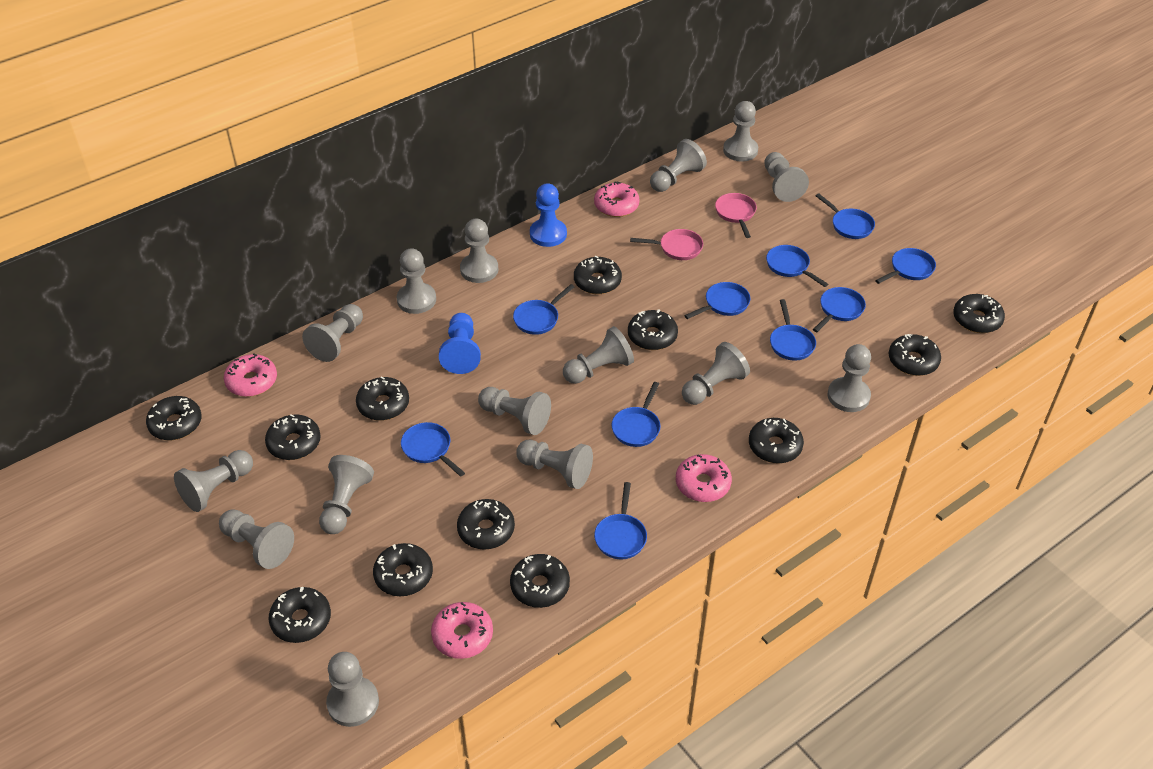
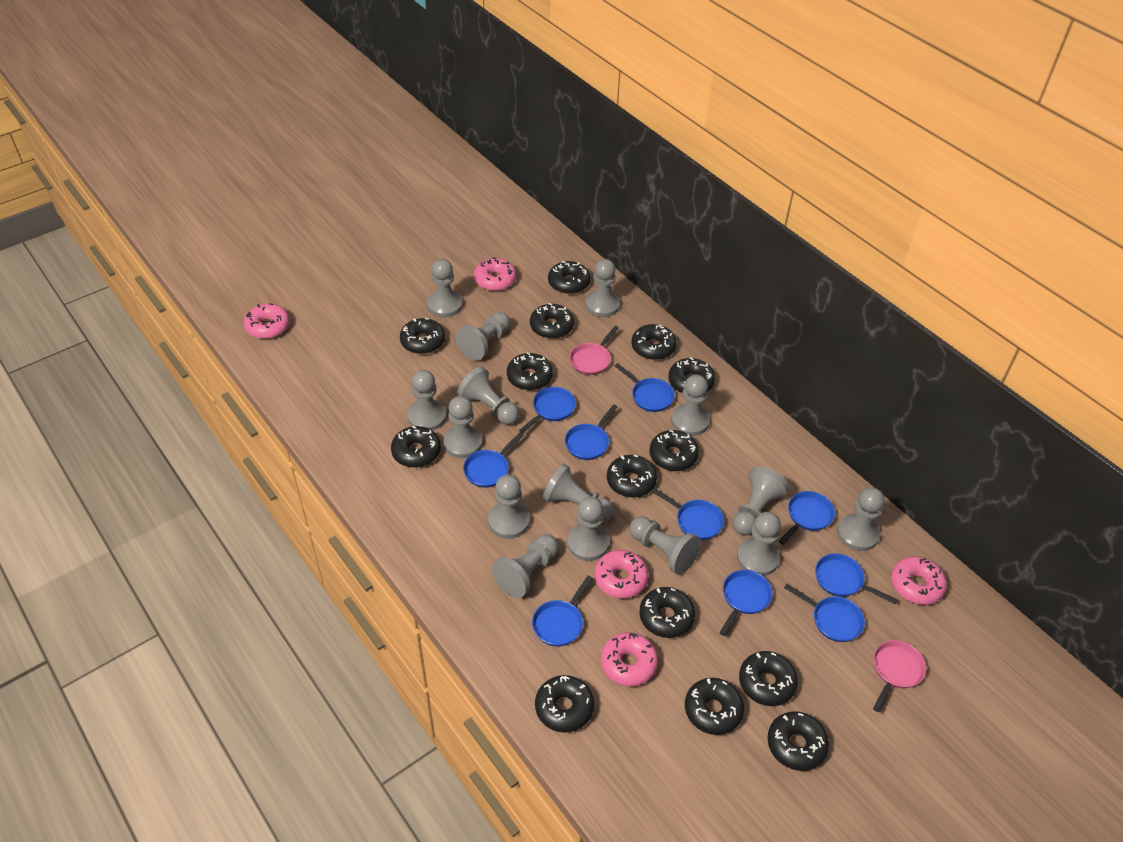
black donut: 12 -> 14
blue pawn: 2 -> 0
pink donut: 4 -> 5

